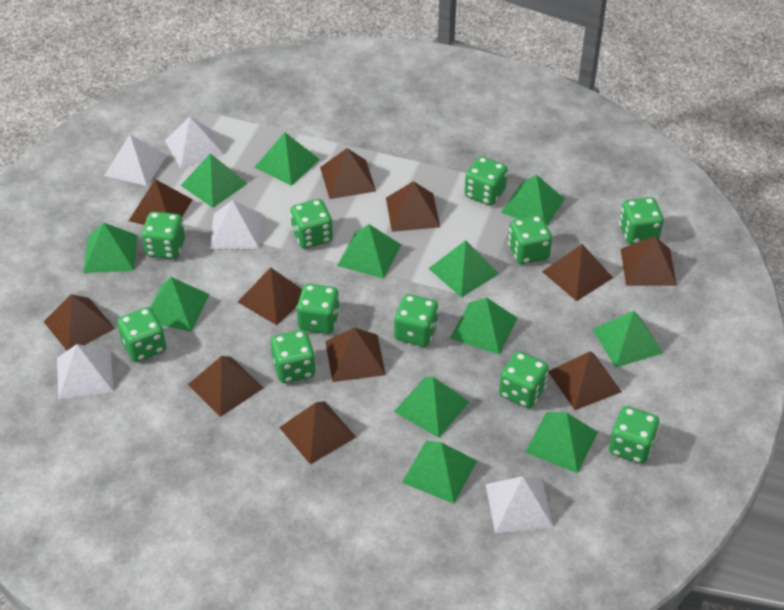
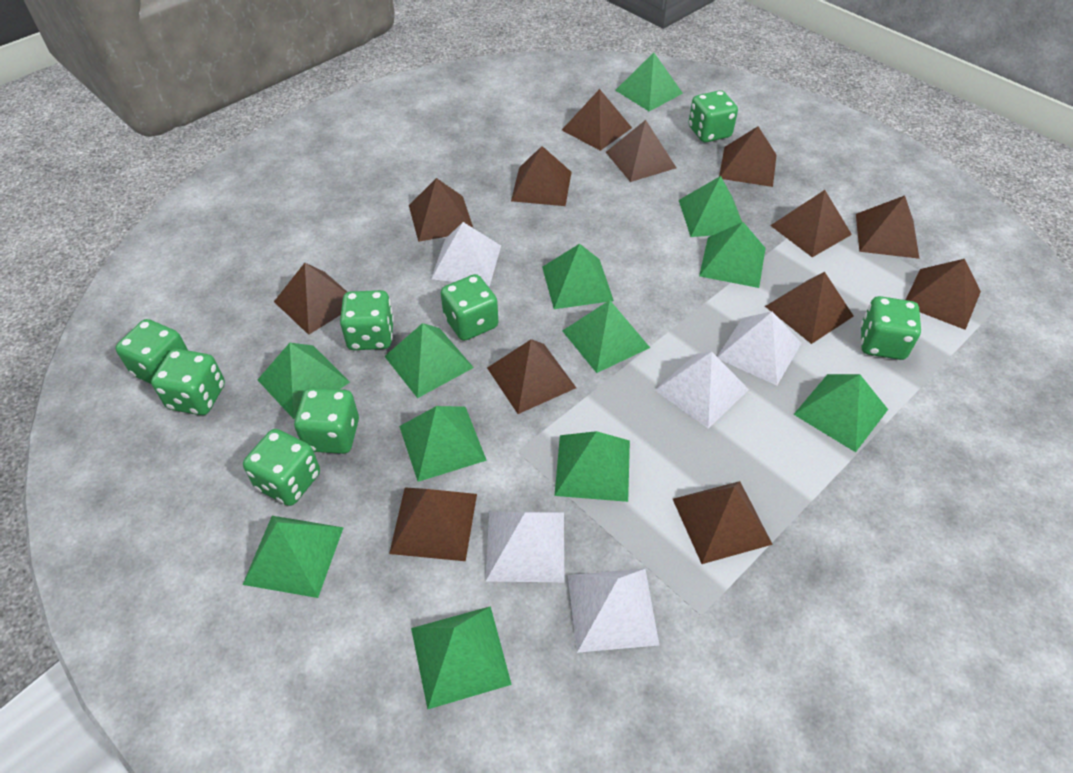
brown pyramid: 11 -> 13
green dice: 11 -> 8

